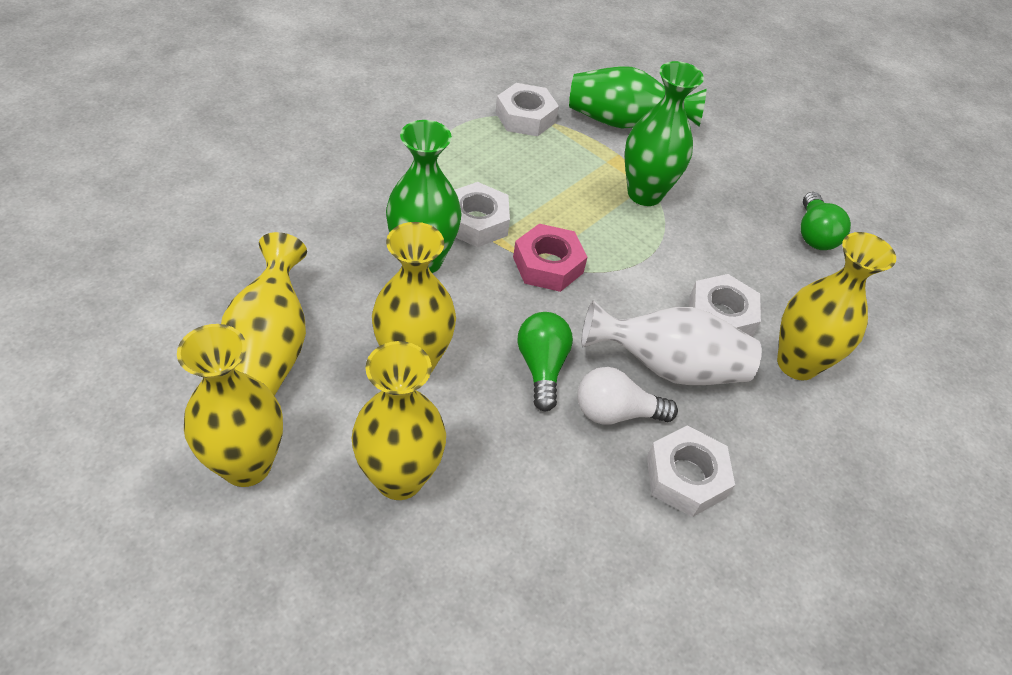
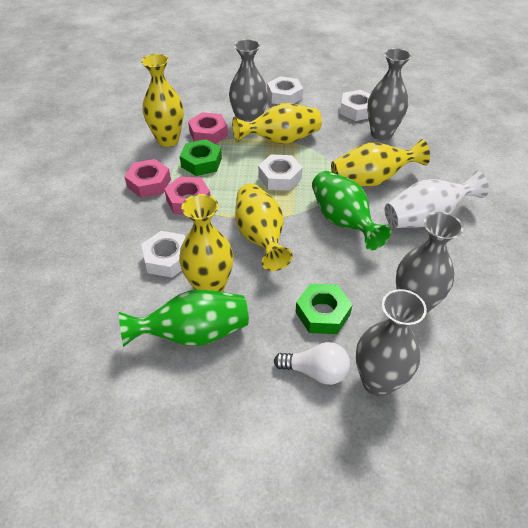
green light bulb: 2 -> 0
green nut: 0 -> 2
green vase: 3 -> 2
grey vase: 0 -> 4
pink nut: 1 -> 3

